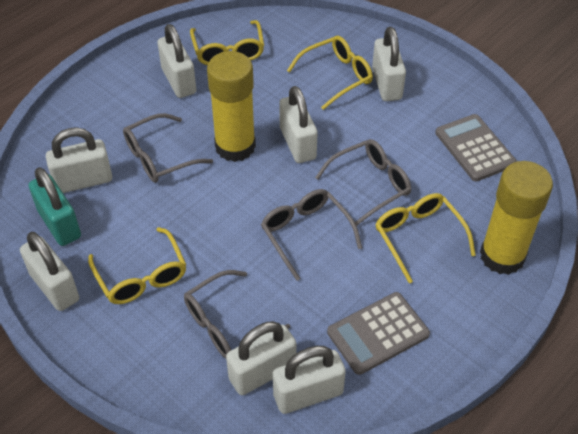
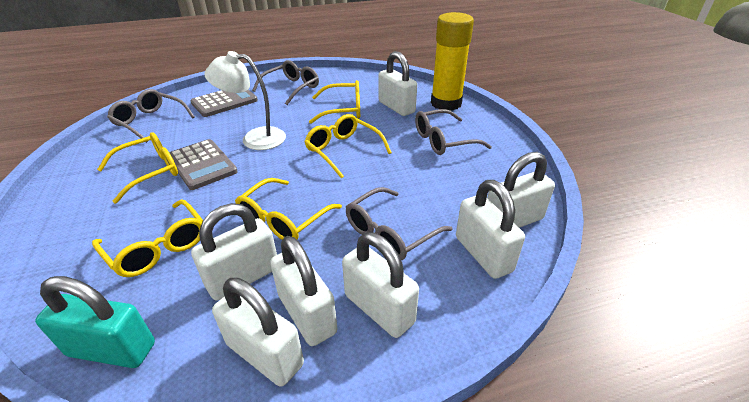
white lamp: 0 -> 1
yellow glasses: 4 -> 5
yellow glue stick: 2 -> 1

